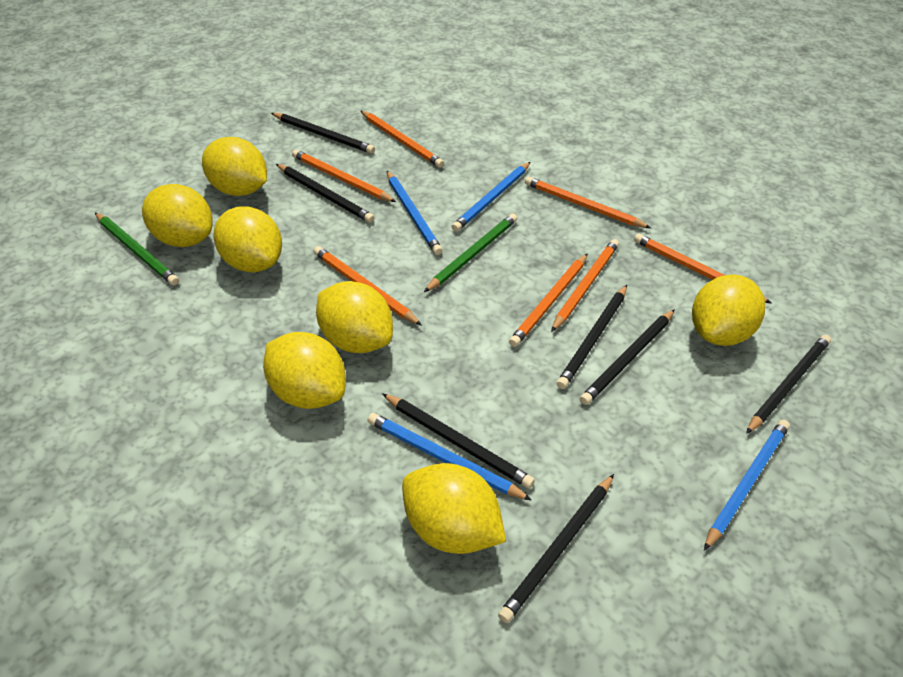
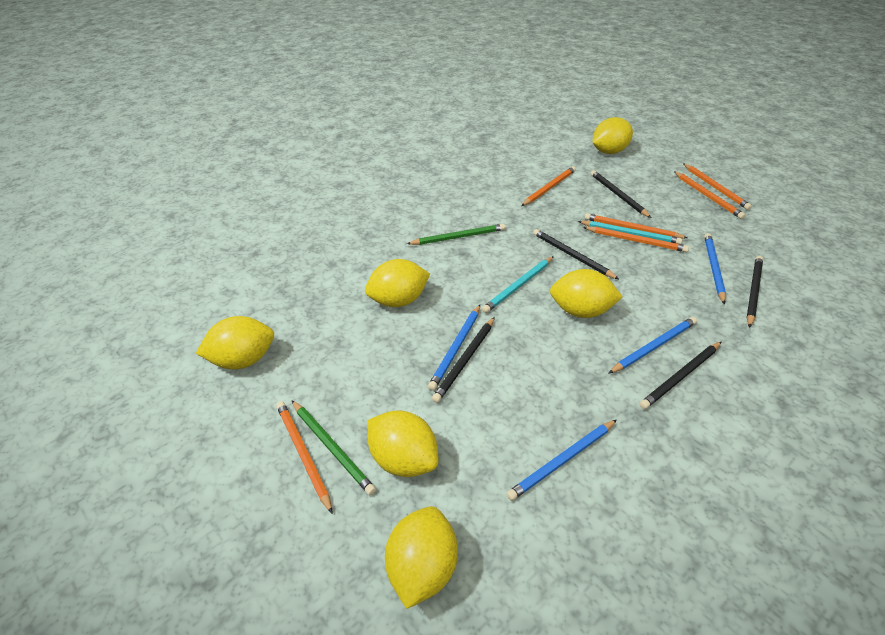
black pencil: 7 -> 5
orange pencil: 7 -> 6
turquoise pencil: 0 -> 2
yellow lemon: 7 -> 6

